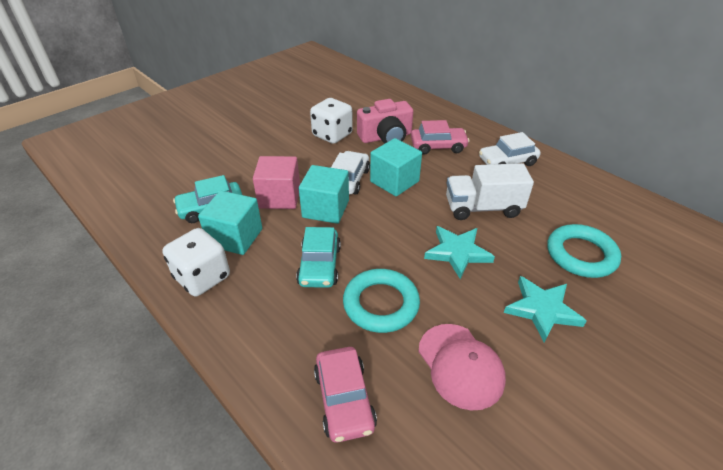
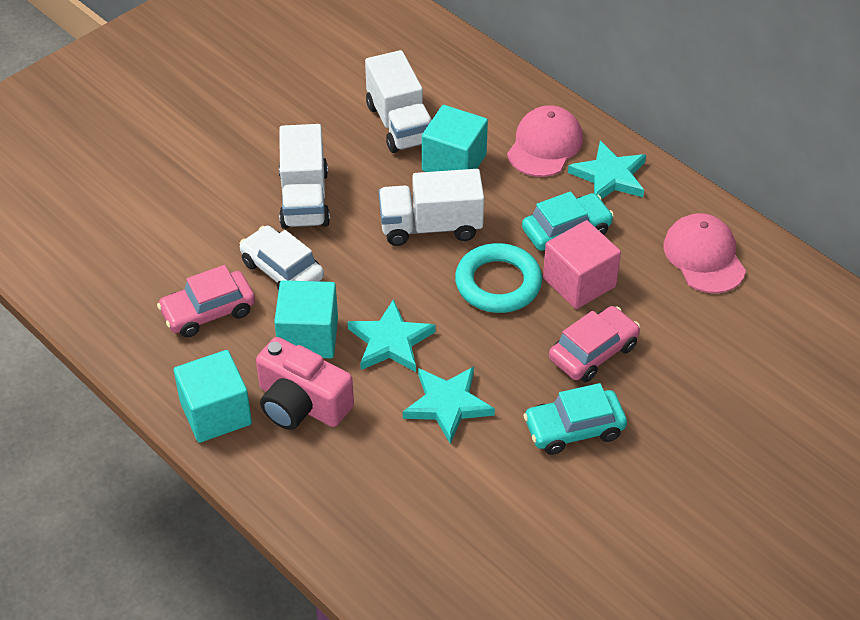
pink cap: 1 -> 2
turquoise ring: 2 -> 1
turquoise star: 2 -> 3
white car: 2 -> 1
white dice: 2 -> 0
white truck: 1 -> 3

